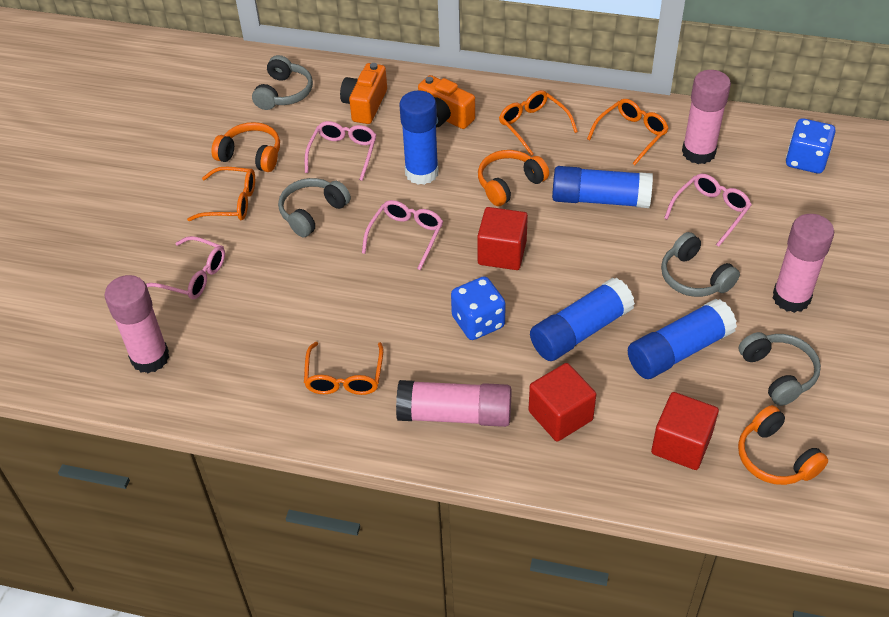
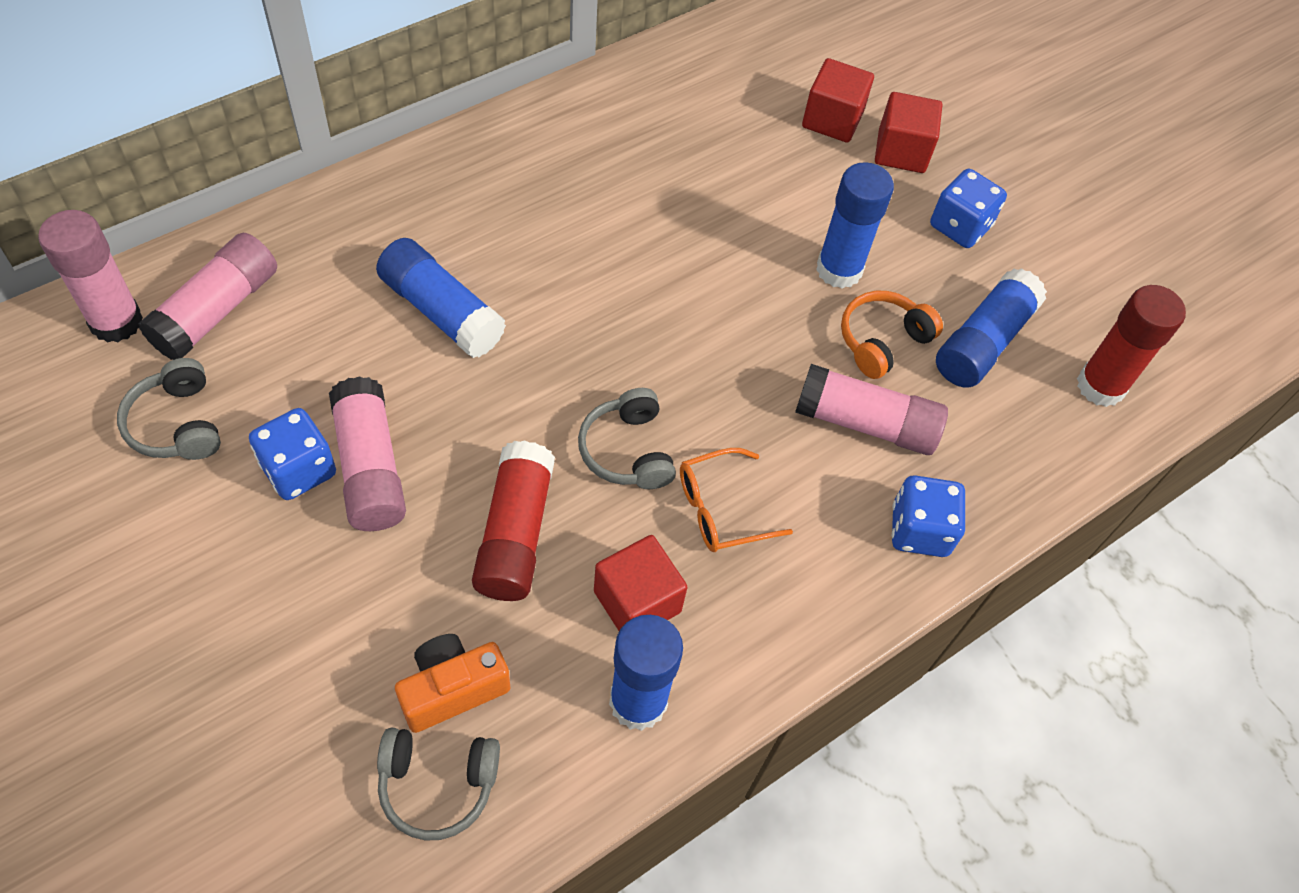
blue dice: 2 -> 3
grey headphones: 4 -> 3
orange camera: 2 -> 1
orange glasses: 4 -> 1
orange headphones: 3 -> 1
pink glasses: 4 -> 0
red glue stick: 0 -> 2

